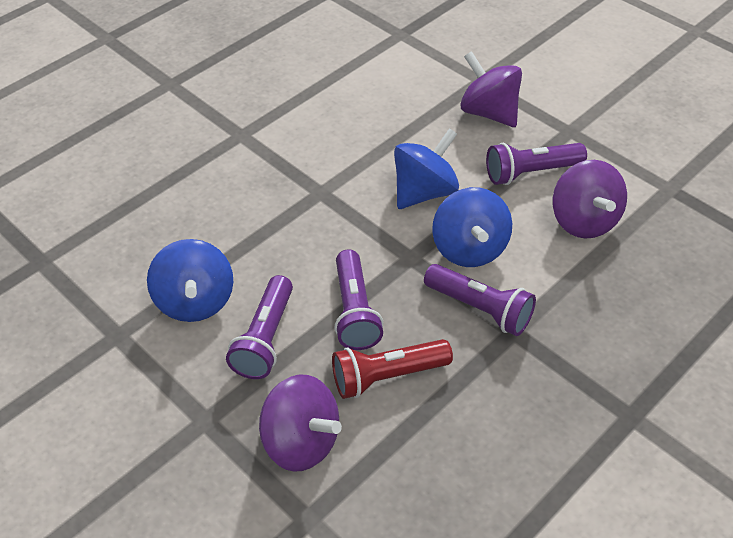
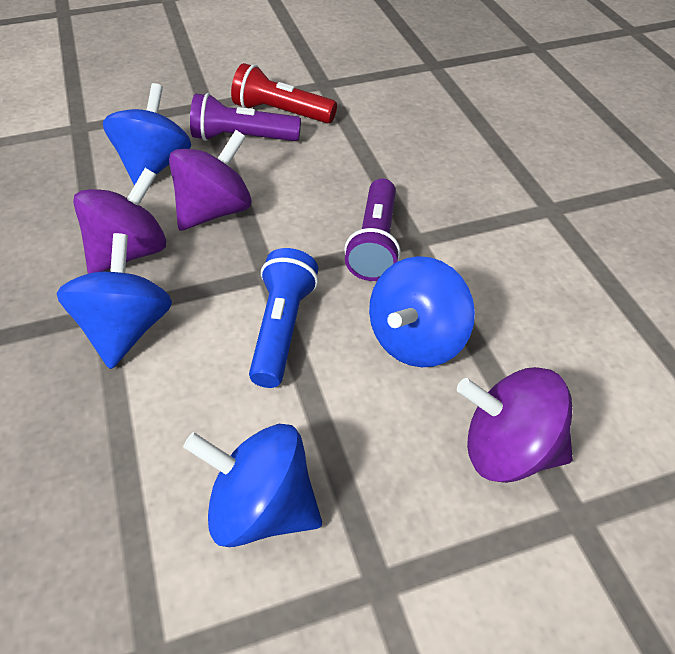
blue flashlight: 0 -> 1
blue spinning top: 3 -> 4
purple flashlight: 4 -> 2

